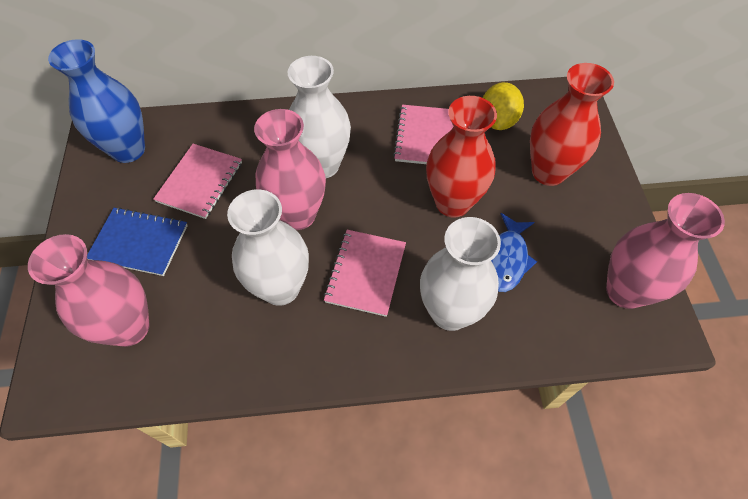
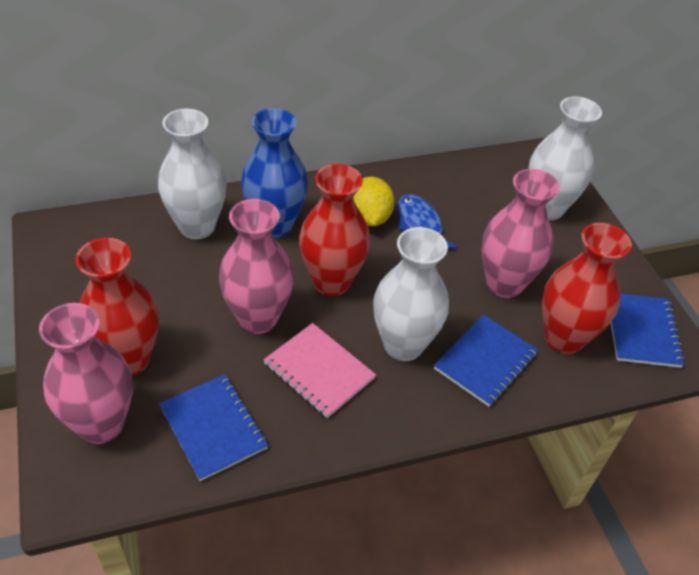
blue notebook: 1 -> 3
pink notebook: 3 -> 1
red vase: 2 -> 3

